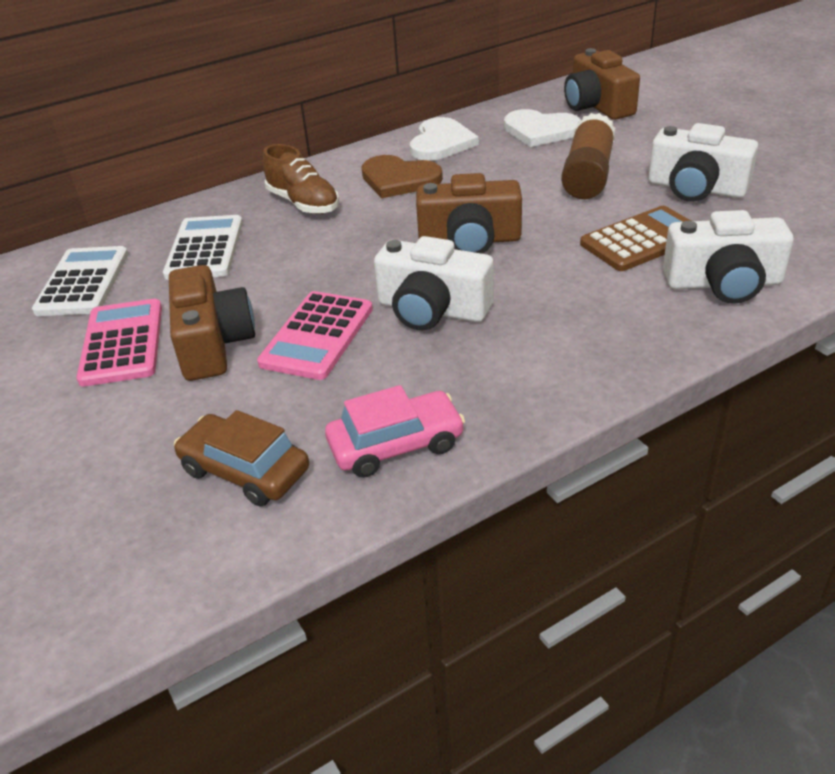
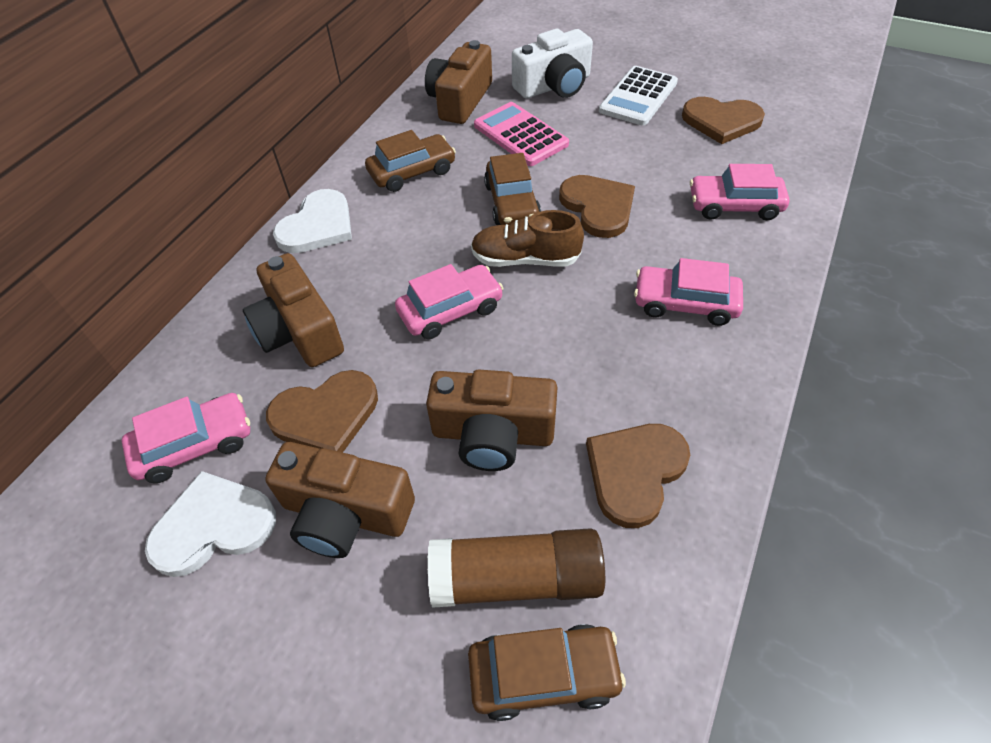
brown calculator: 1 -> 0
brown camera: 3 -> 4
brown car: 1 -> 3
brown heart: 1 -> 4
pink calculator: 2 -> 1
pink car: 1 -> 4
white calculator: 2 -> 1
white camera: 3 -> 1

